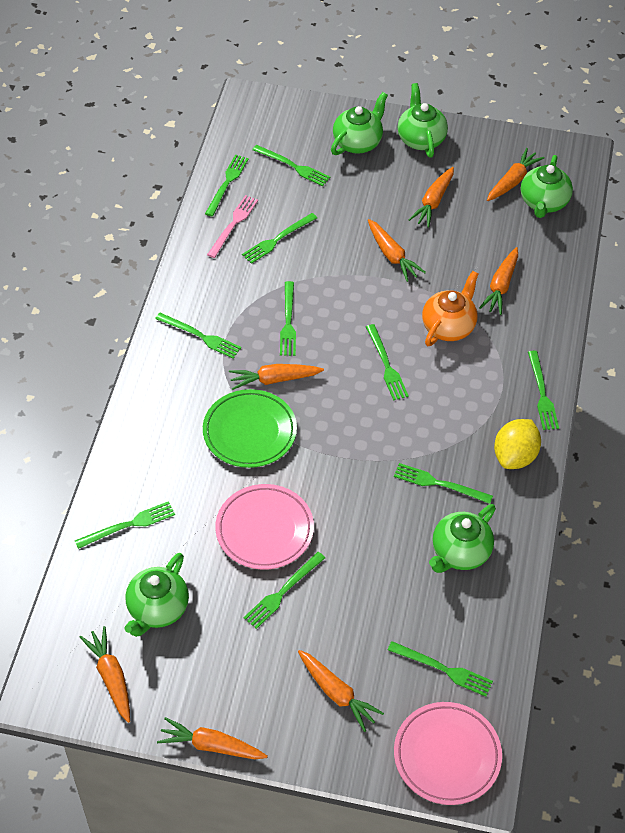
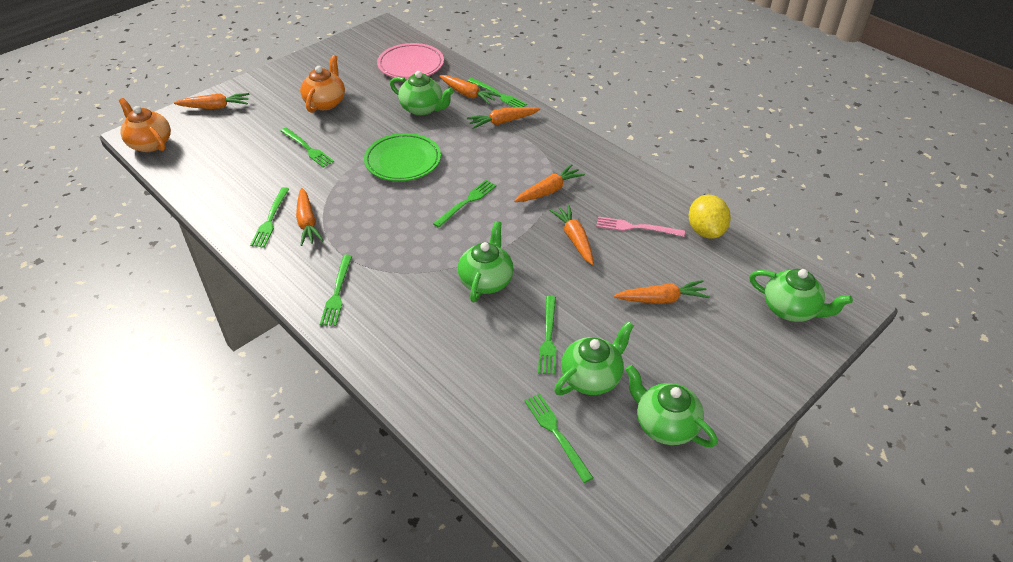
green fork: 11 -> 7
orange carrot: 8 -> 7
orange teapot: 1 -> 2
pink plate: 2 -> 1

